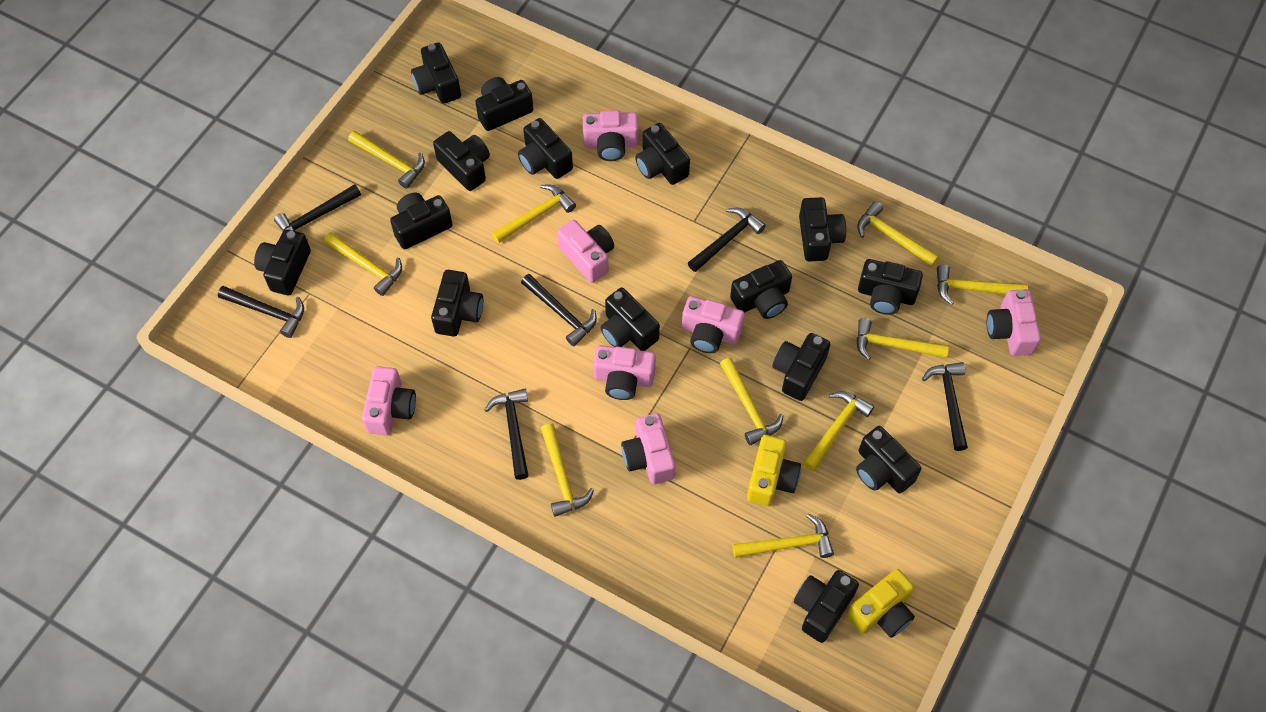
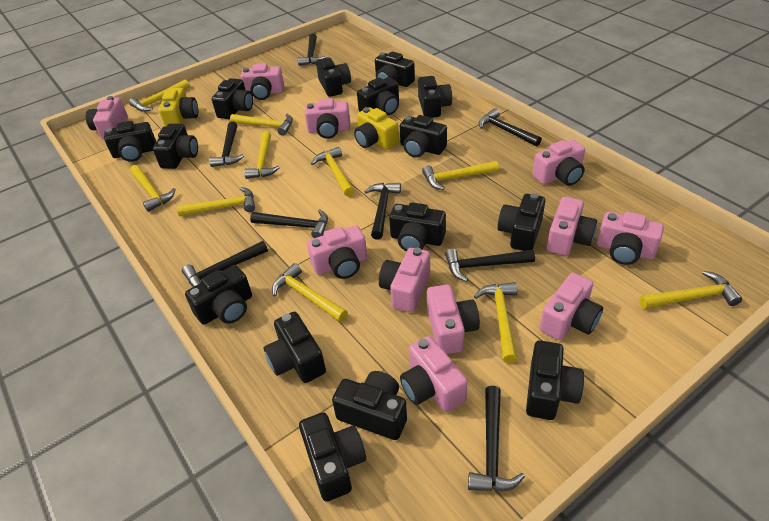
black hammer: 6 -> 8
pink camera: 7 -> 11

